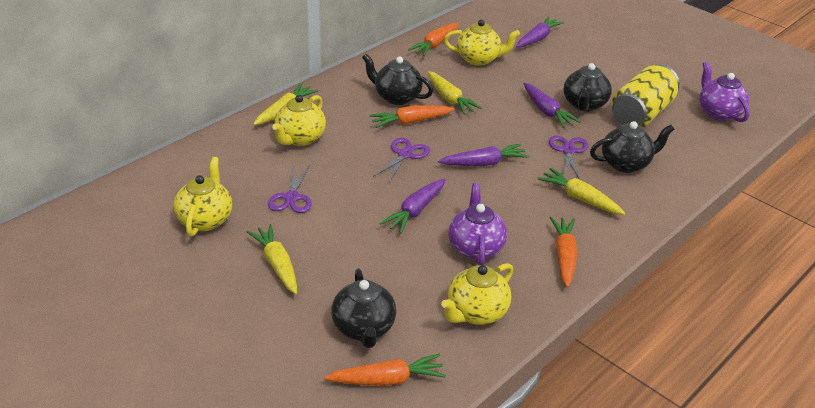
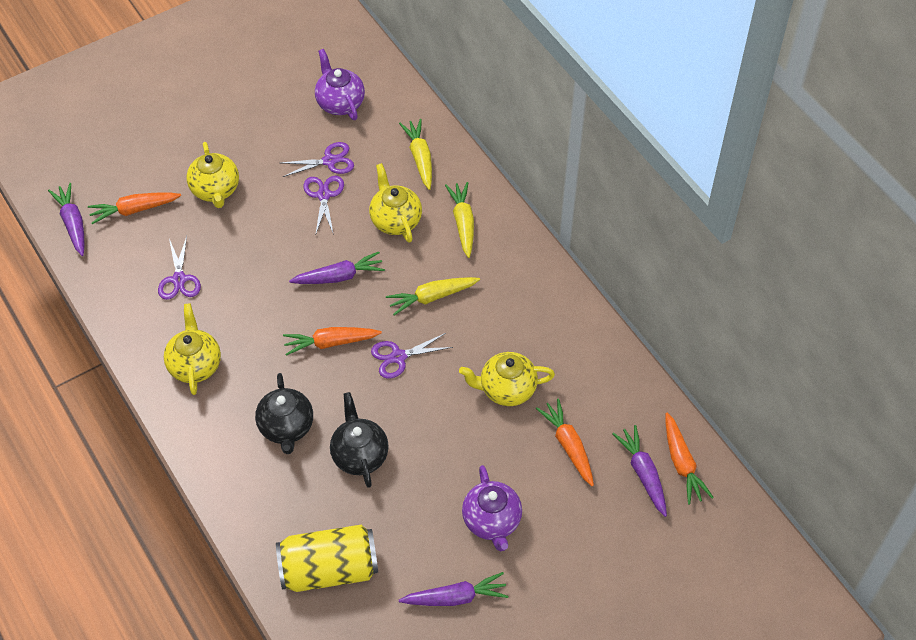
black teapot: 4 -> 2
purple scissors: 3 -> 4
yellow carrot: 4 -> 3

